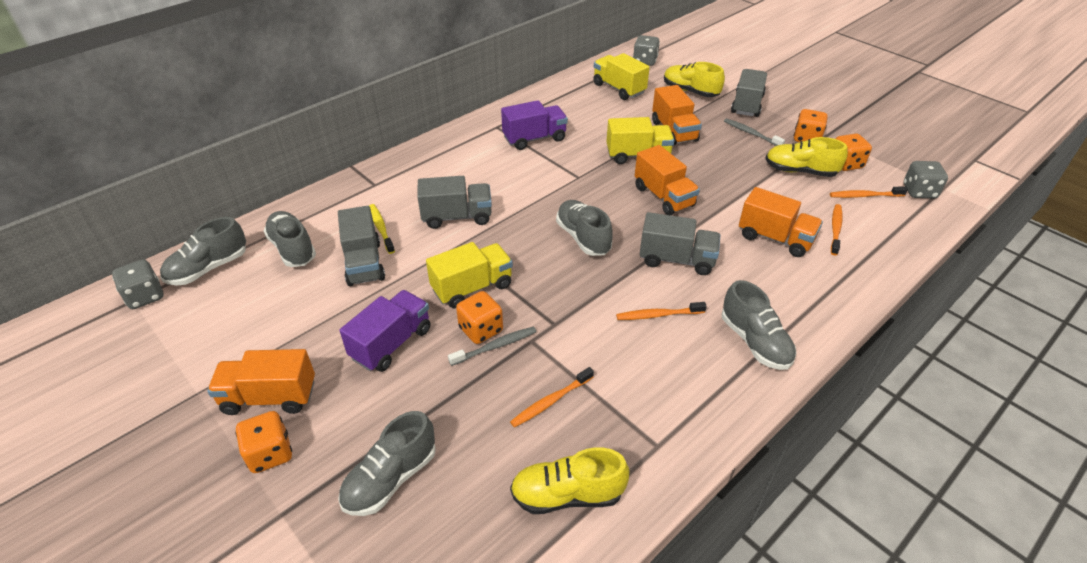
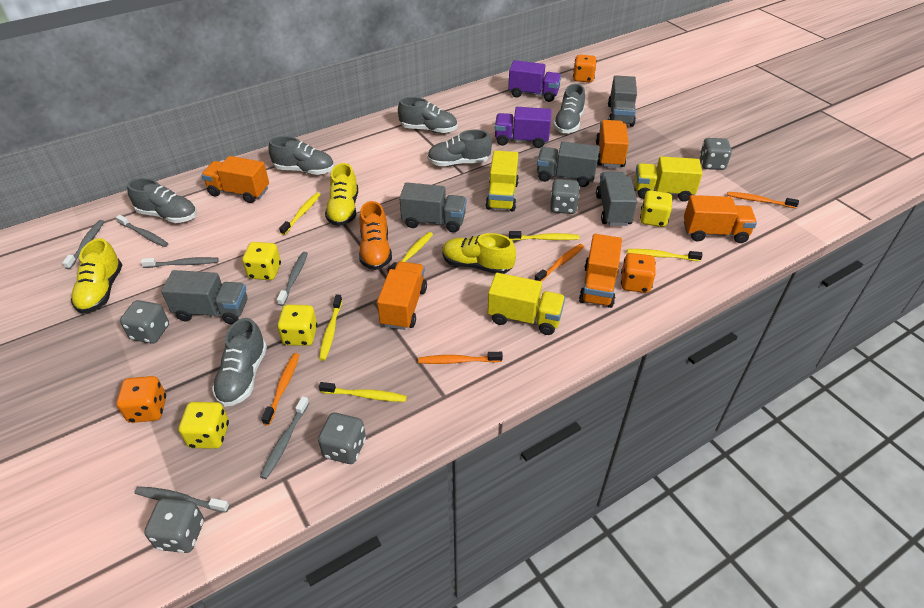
grey dice: 3 -> 5
grey shoe: 5 -> 6
grey toothbrush: 2 -> 6
grey truck: 4 -> 5
orange dice: 4 -> 3
orange shoe: 0 -> 1
orange truck: 4 -> 5
yellow dice: 0 -> 4
yellow toothbrush: 1 -> 6

